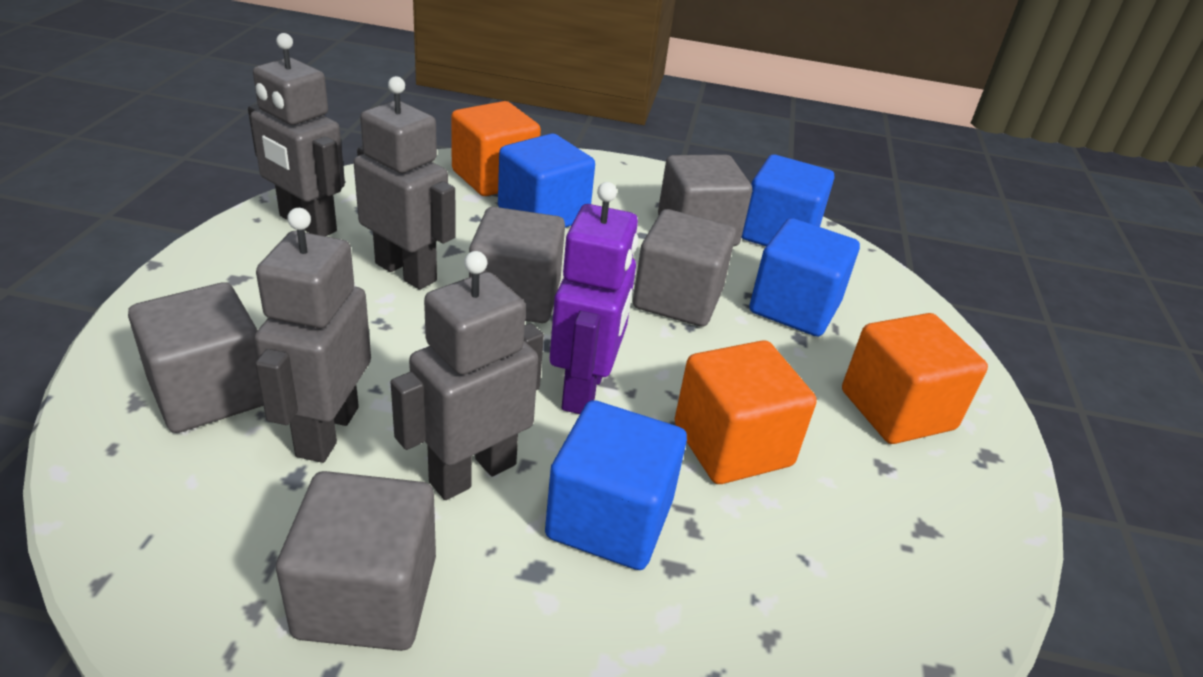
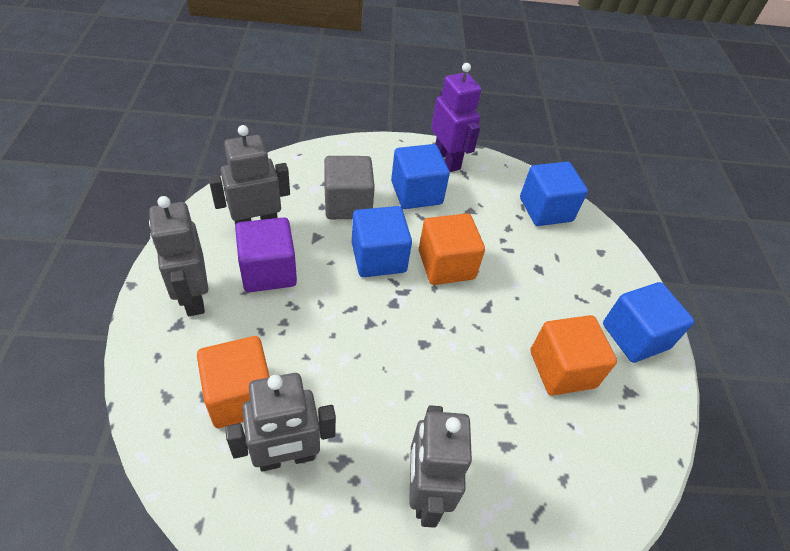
grey cube: 5 -> 1
purple cube: 0 -> 1

